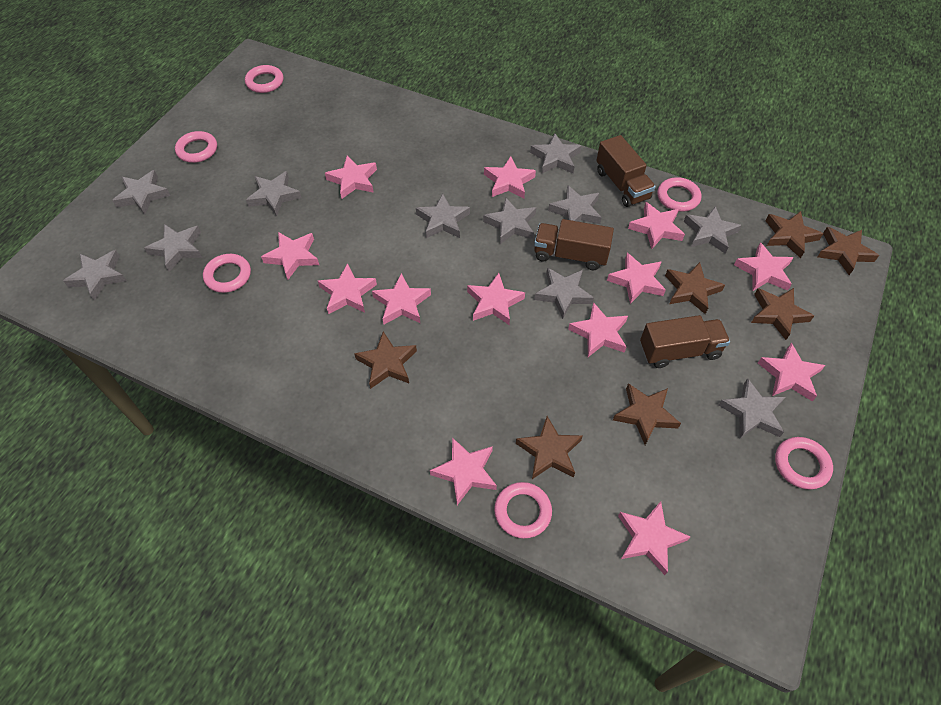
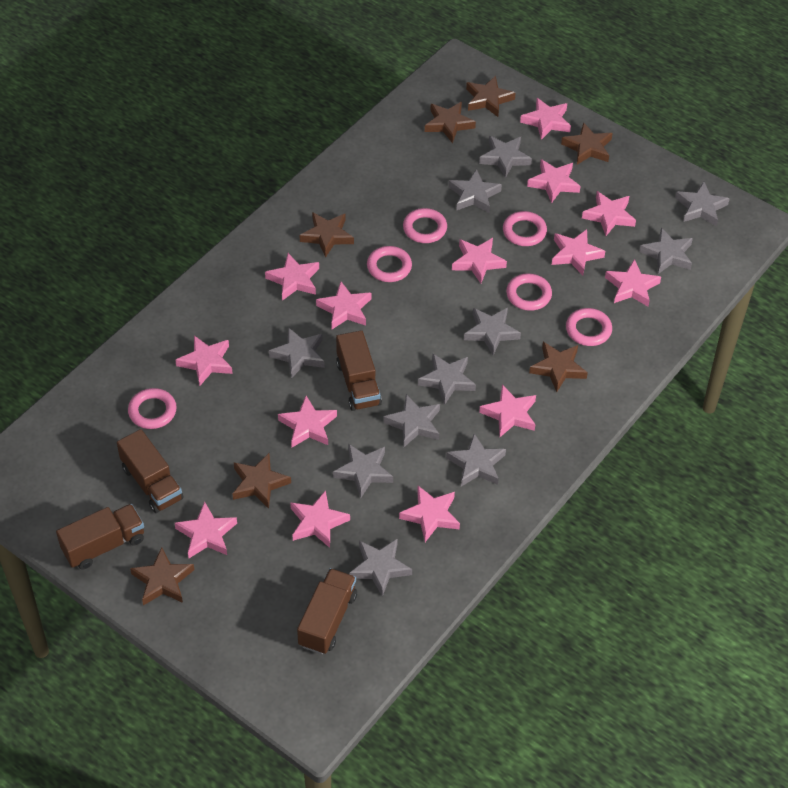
brown truck: 3 -> 4
pink star: 13 -> 14

